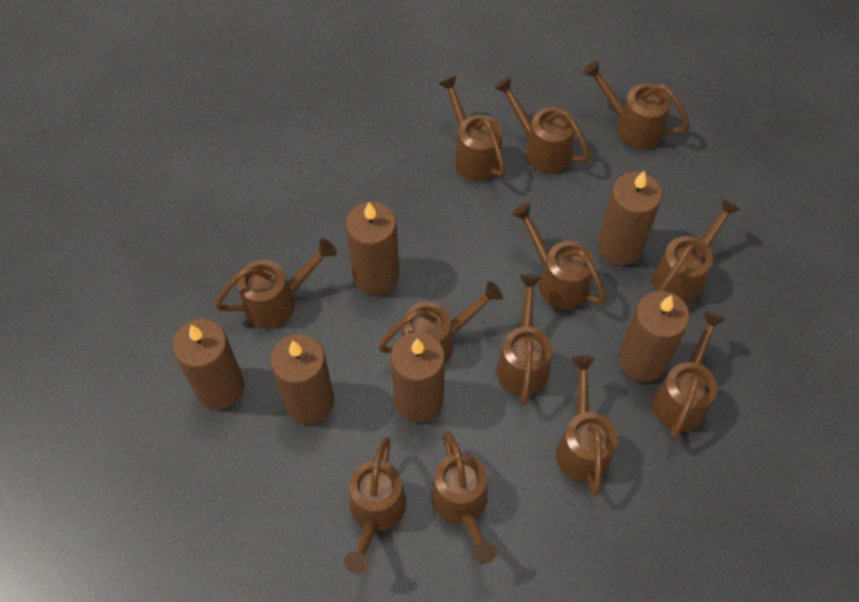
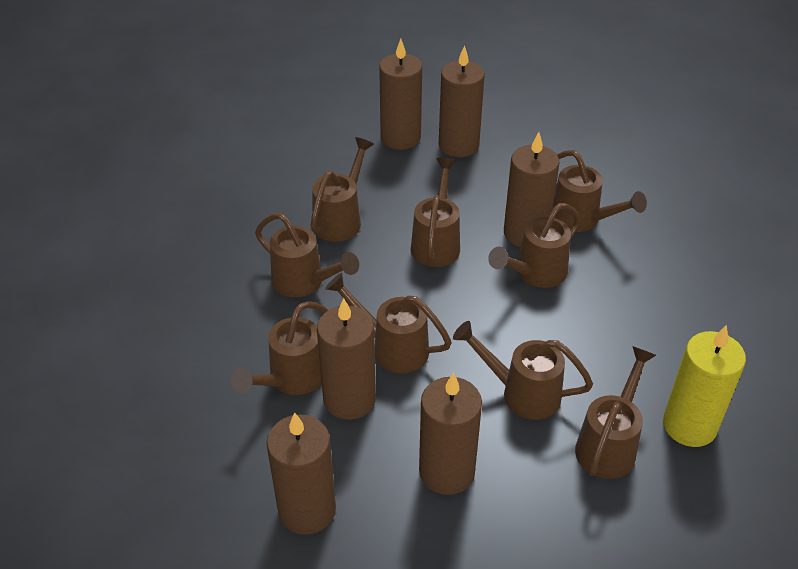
brown watering can: 12 -> 9
yellow candle: 0 -> 1

